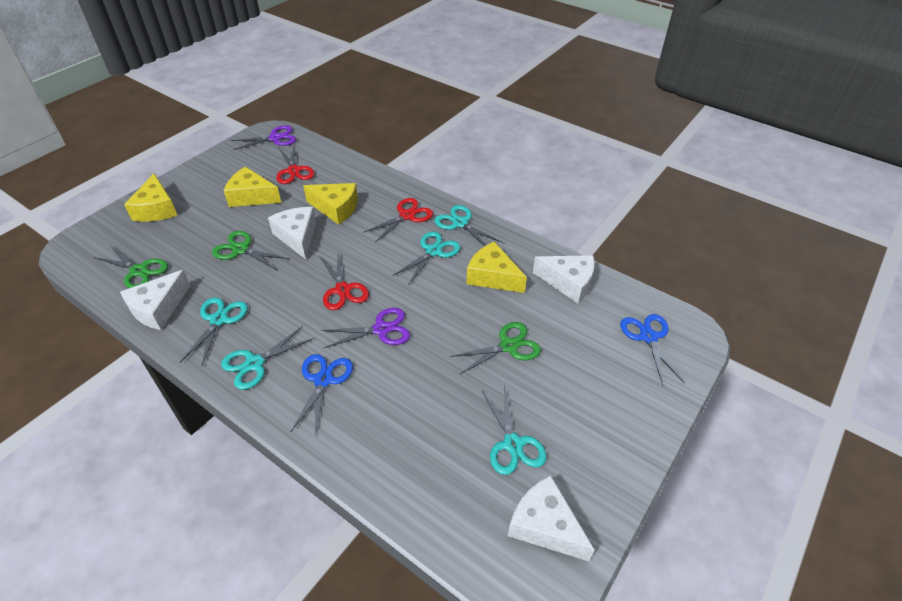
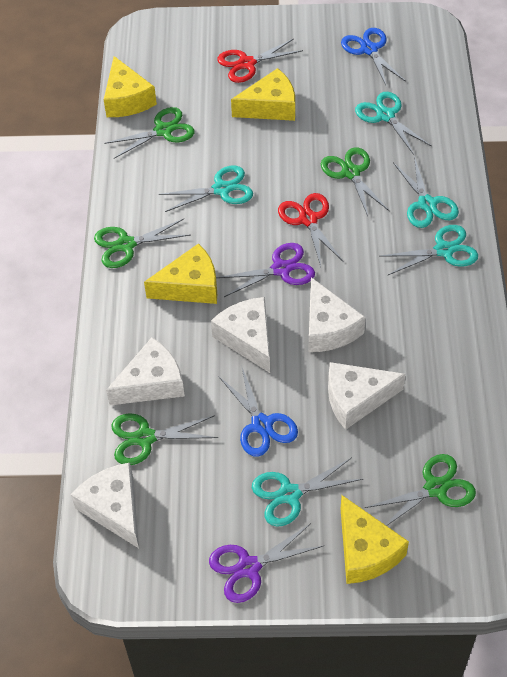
green scissors: 3 -> 5
red scissors: 3 -> 2
white cheese: 4 -> 5

